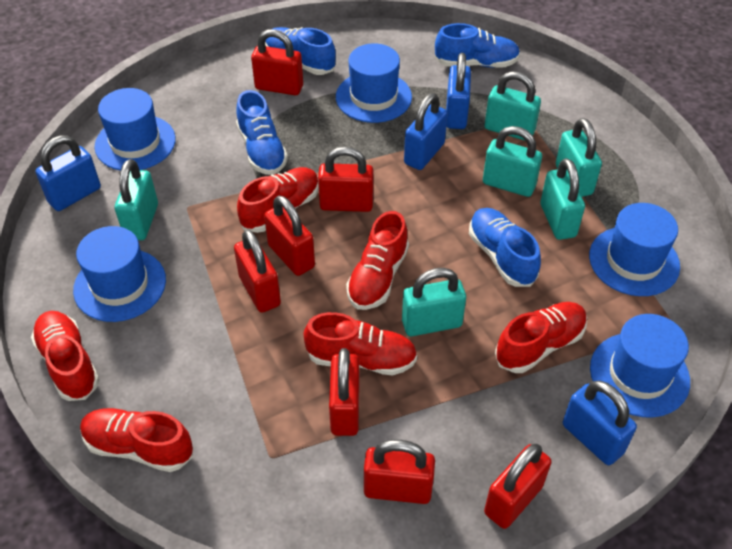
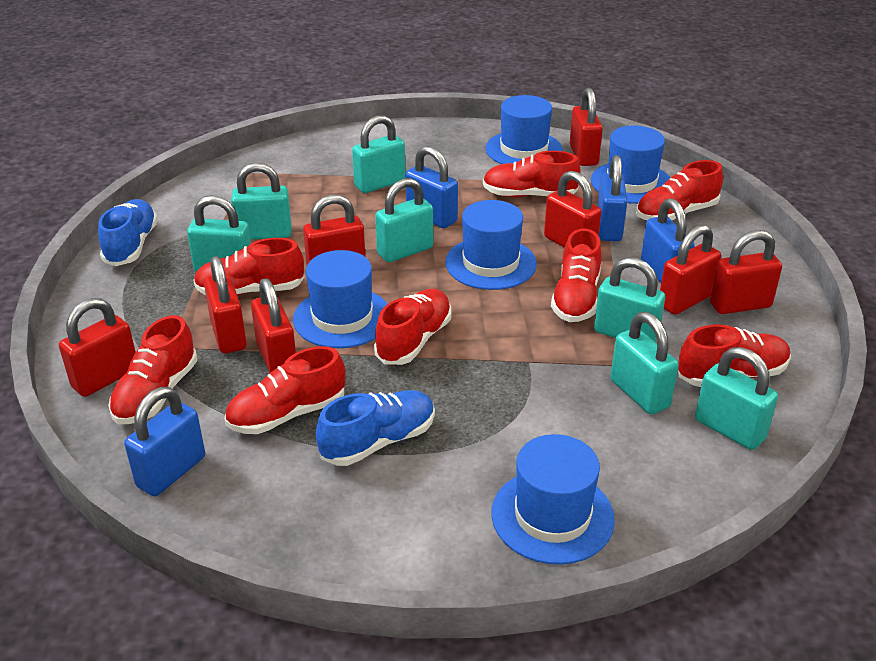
blue shoe: 4 -> 2
red padlock: 7 -> 8
red shoe: 6 -> 8
turquoise padlock: 6 -> 7

